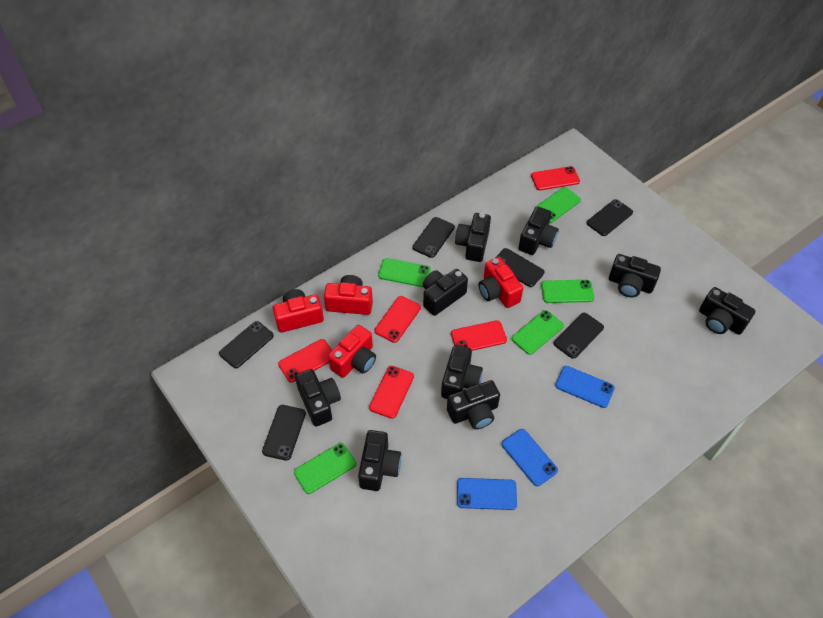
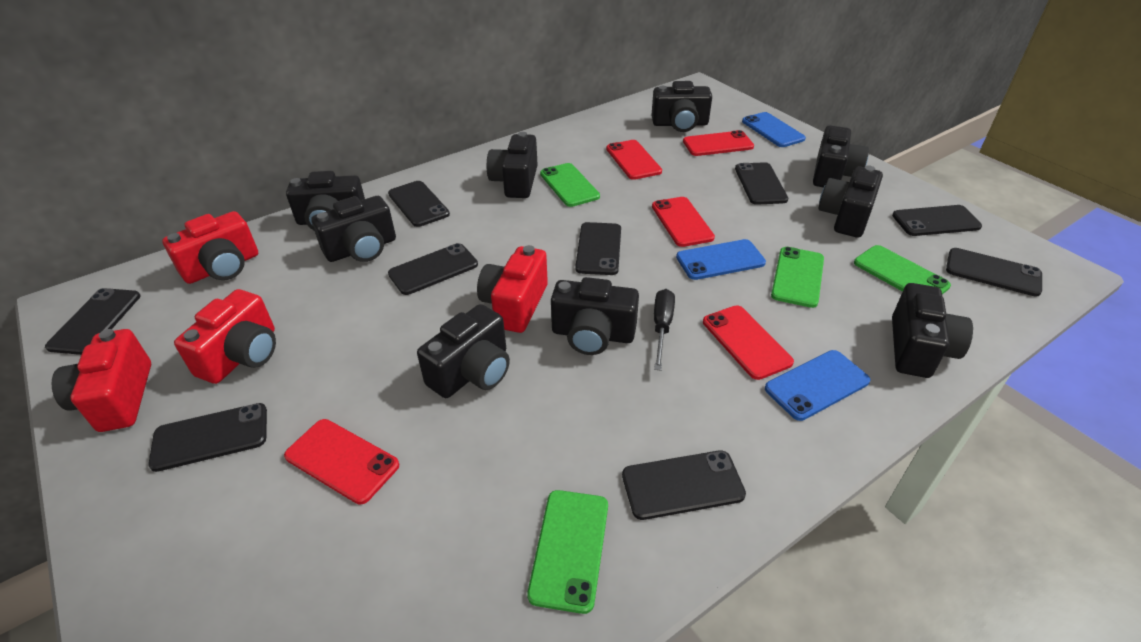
black phone: 6 -> 9
black screwdriver: 0 -> 1
green phone: 5 -> 4

